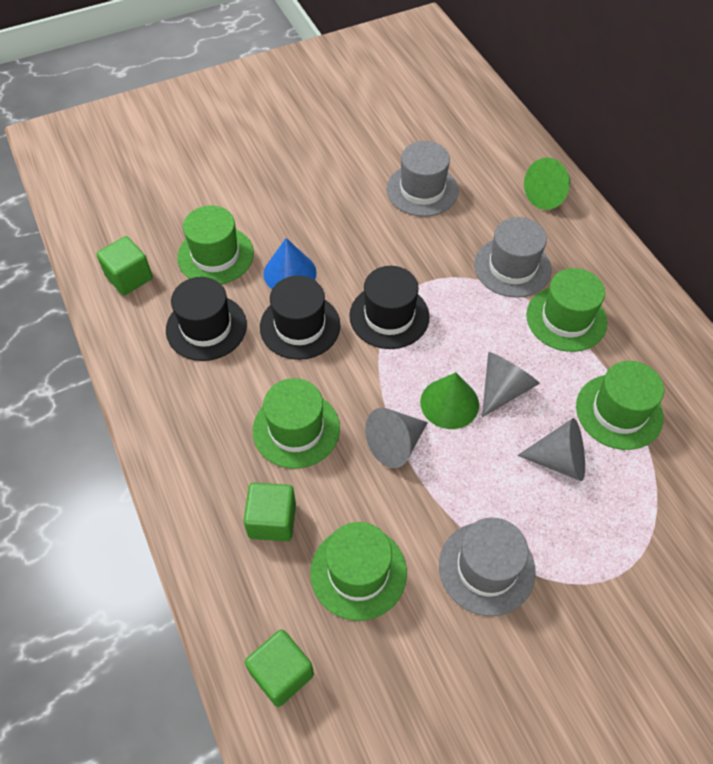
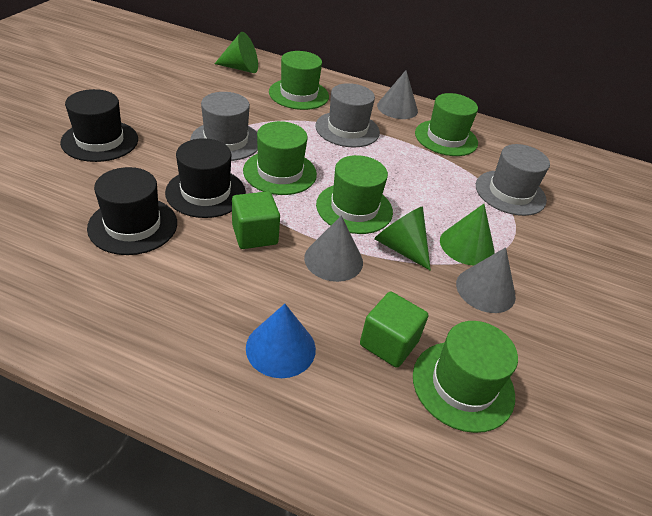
green cone: 2 -> 3
green cube: 3 -> 2

